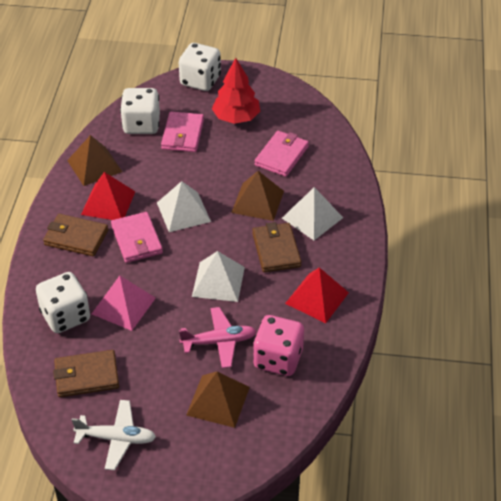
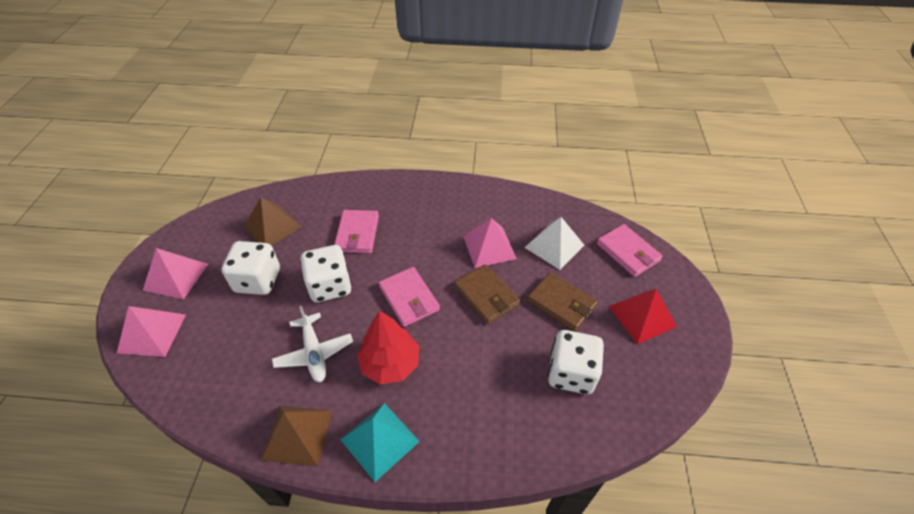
brown pyramid: 3 -> 2
brown wallet: 3 -> 2
pink dice: 1 -> 0
pink plane: 1 -> 0
pink pyramid: 1 -> 3
red pyramid: 2 -> 1
turquoise pyramid: 0 -> 1
white pyramid: 3 -> 1

